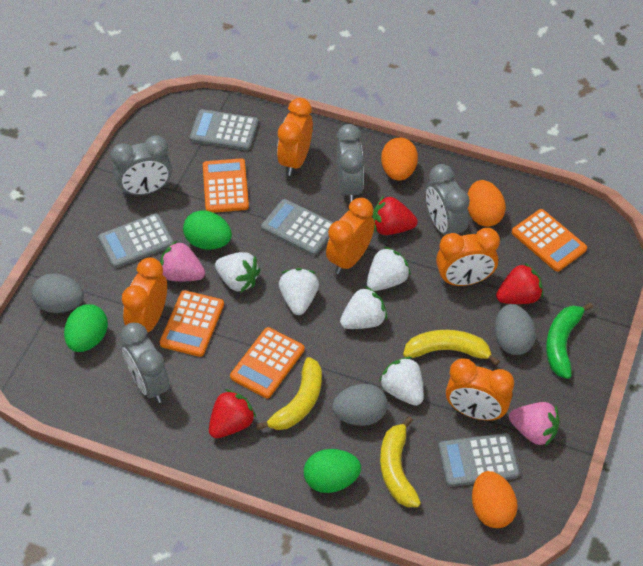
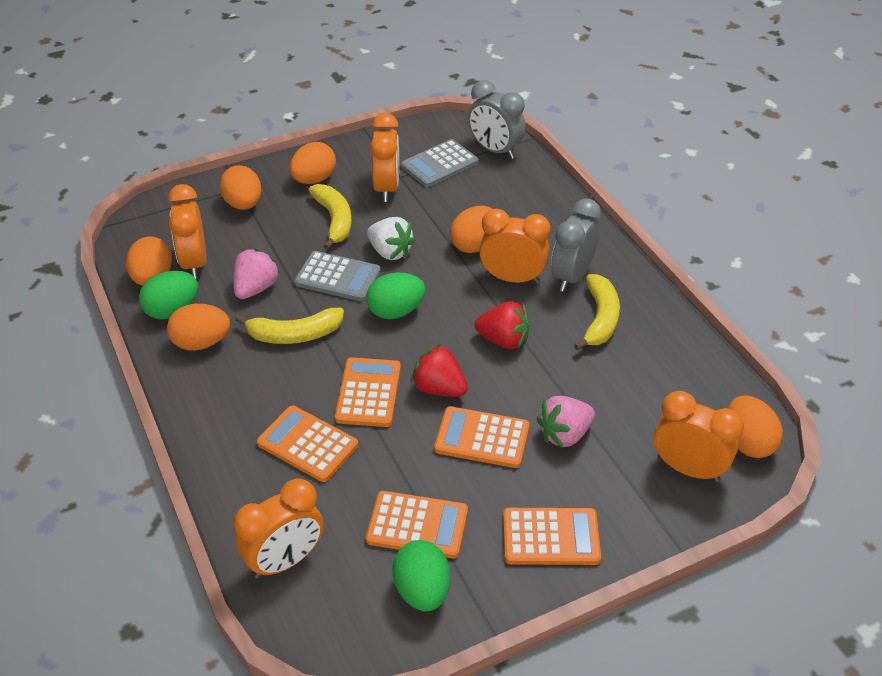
green banana: 1 -> 0
grey calculator: 4 -> 2
grey clock: 4 -> 2
grey egg: 3 -> 0
orange calculator: 4 -> 5
orange egg: 3 -> 6
red strawberry: 3 -> 2
white strawberry: 5 -> 1

